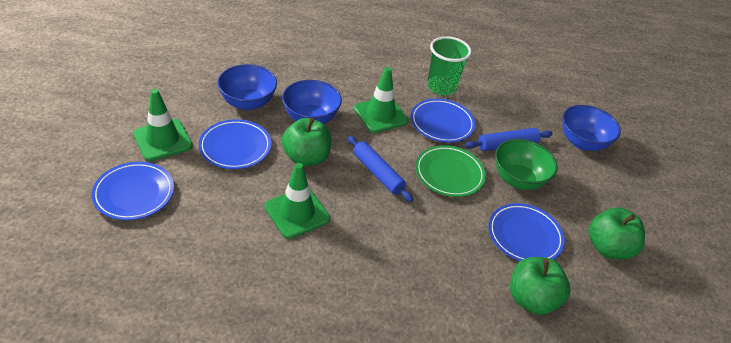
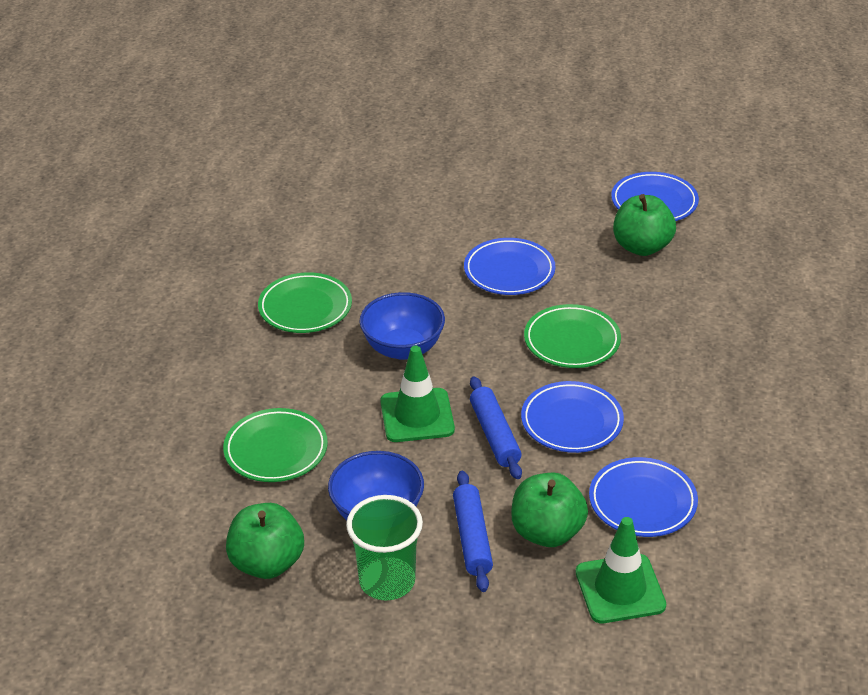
blue bowl: 3 -> 2
green bowl: 1 -> 0
green plate: 1 -> 3
green traffic cone: 3 -> 2

